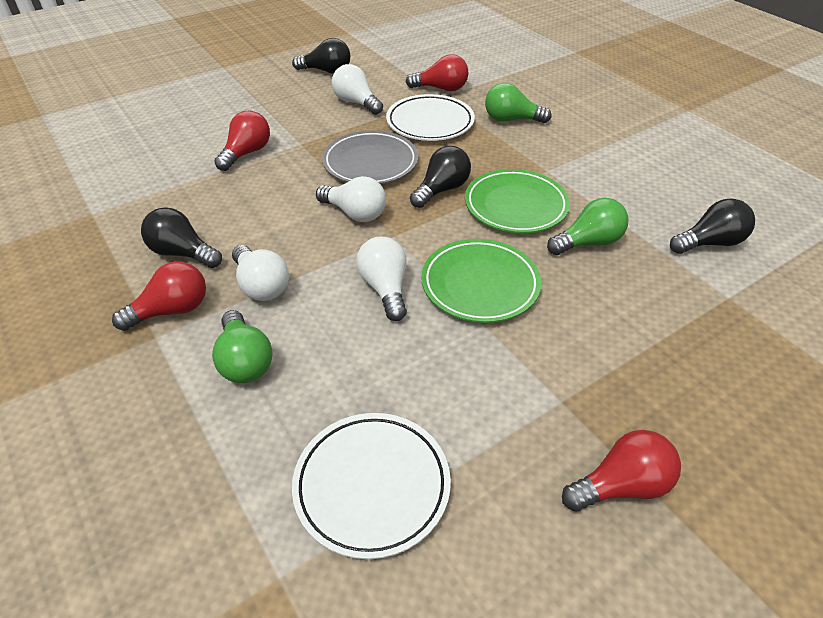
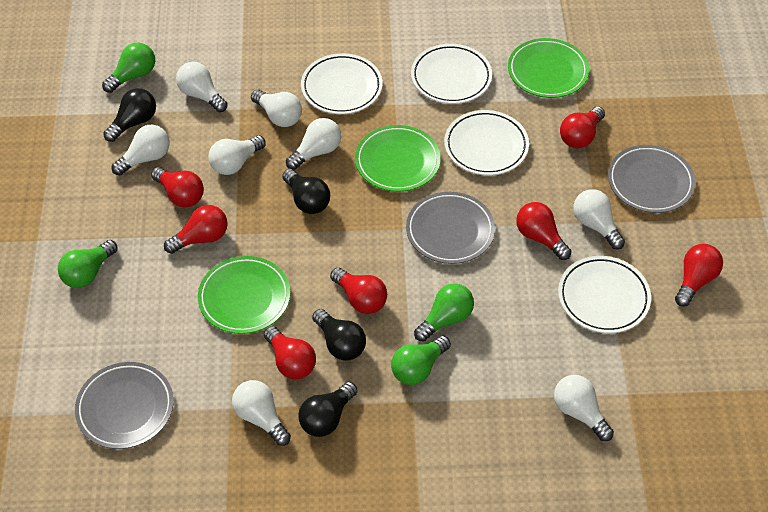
green light bulb: 3 -> 4
green plate: 2 -> 3
grey plate: 1 -> 3
red light bulb: 4 -> 7
white light bulb: 4 -> 8
white plate: 2 -> 4

